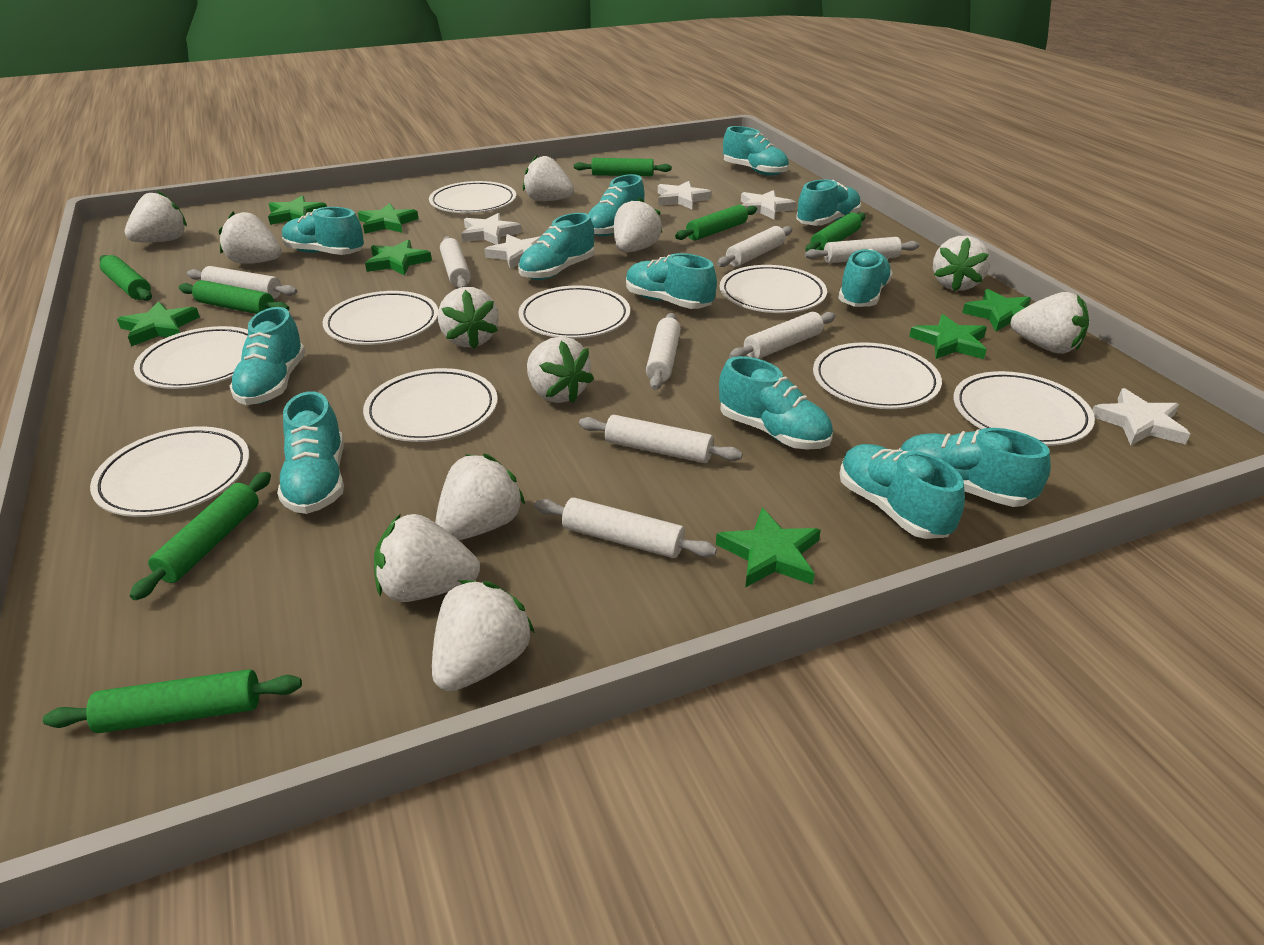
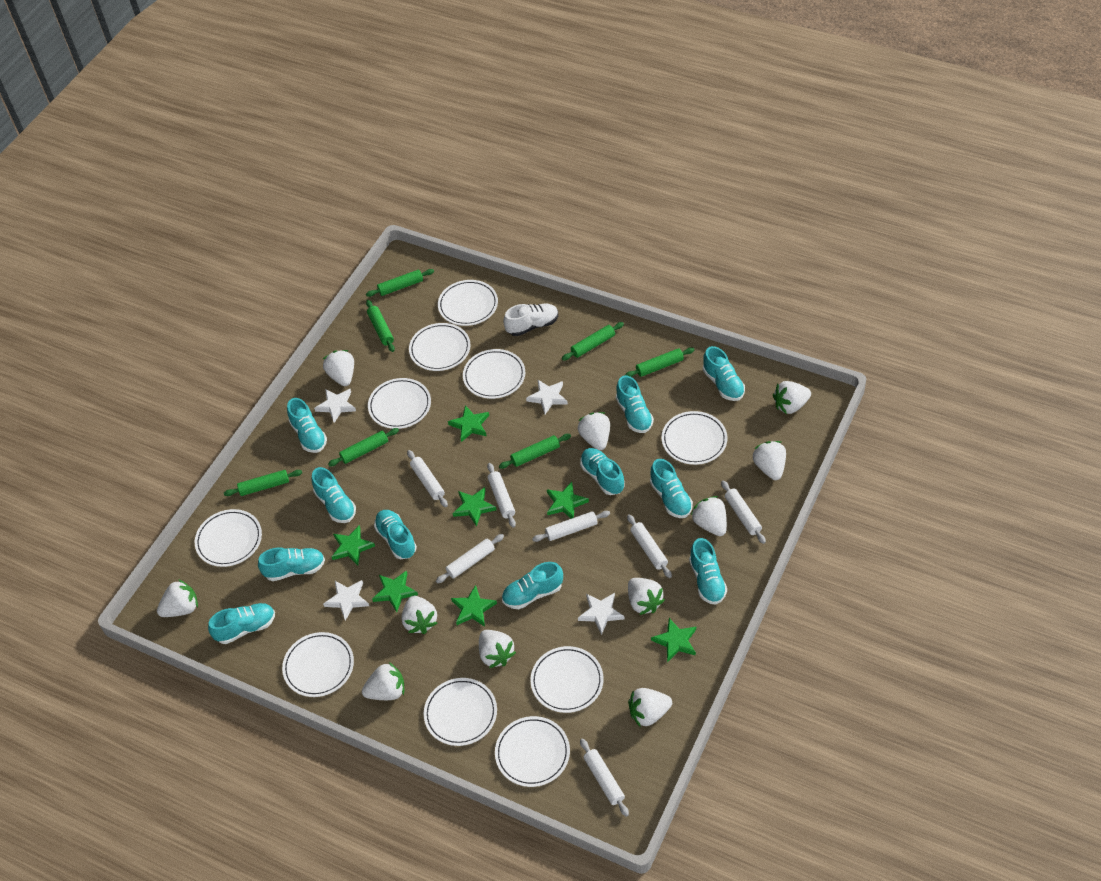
turquoise shoe: 12 -> 11
white plate: 9 -> 10
white rolling pin: 8 -> 7
white shoe: 0 -> 1
white star: 5 -> 4

